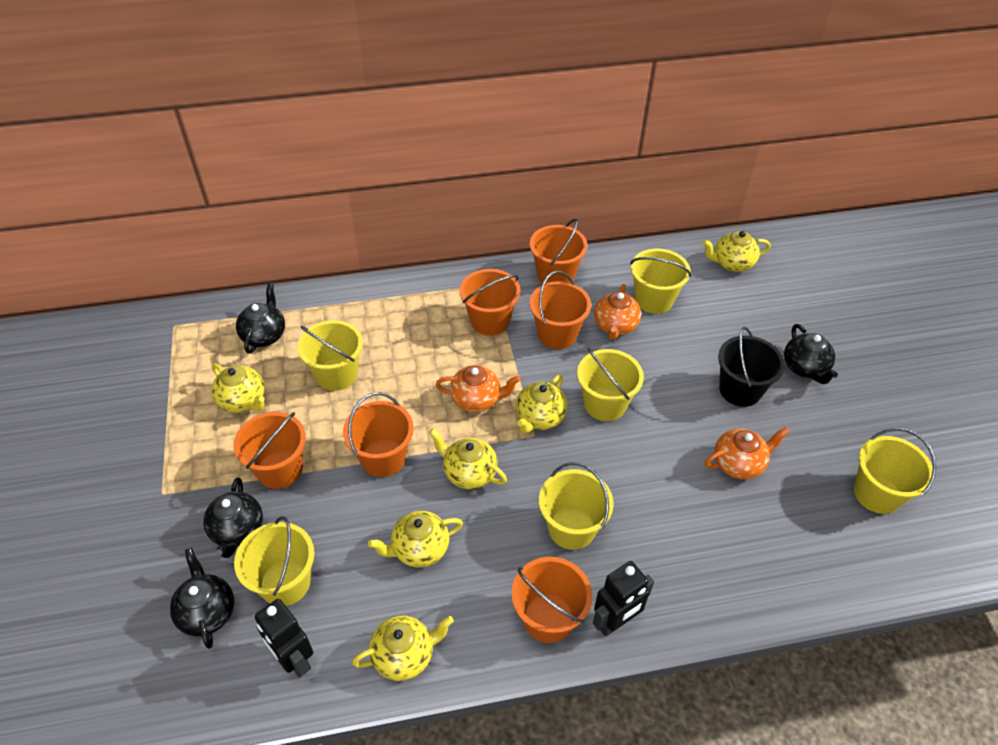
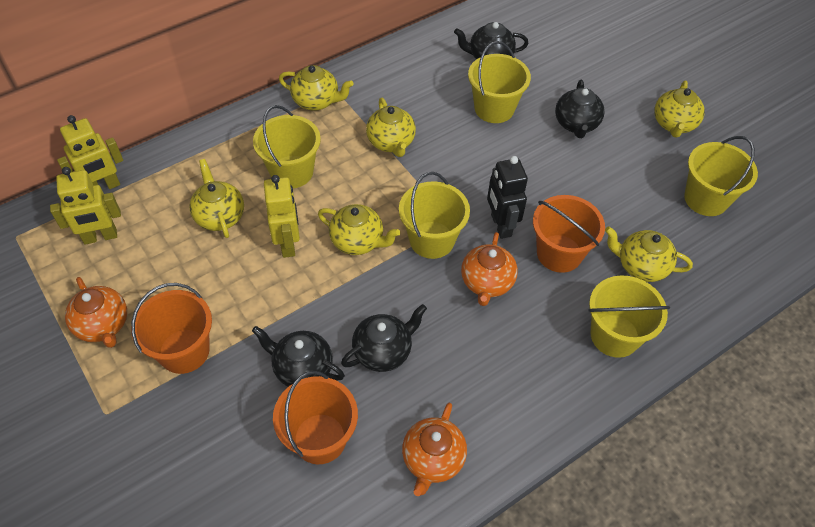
black bucket: 1 -> 0
black robot: 2 -> 1
orange bucket: 6 -> 3
yellow bucket: 6 -> 5
yellow robot: 0 -> 3

